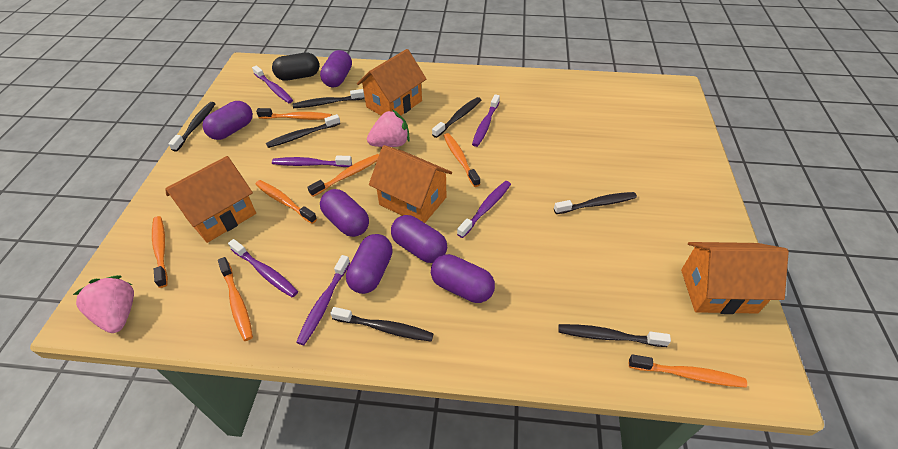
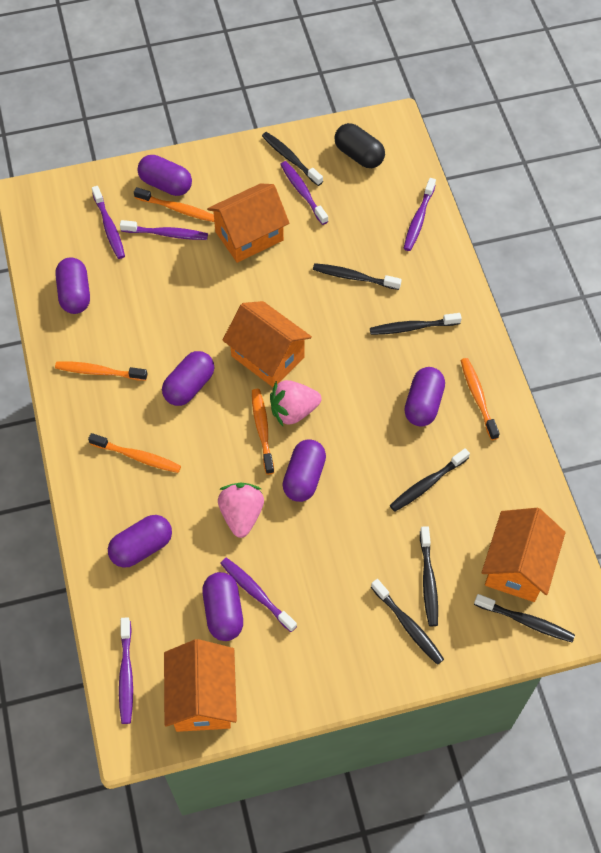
orange toothbrush: 7 -> 5
purple capsule: 6 -> 7

